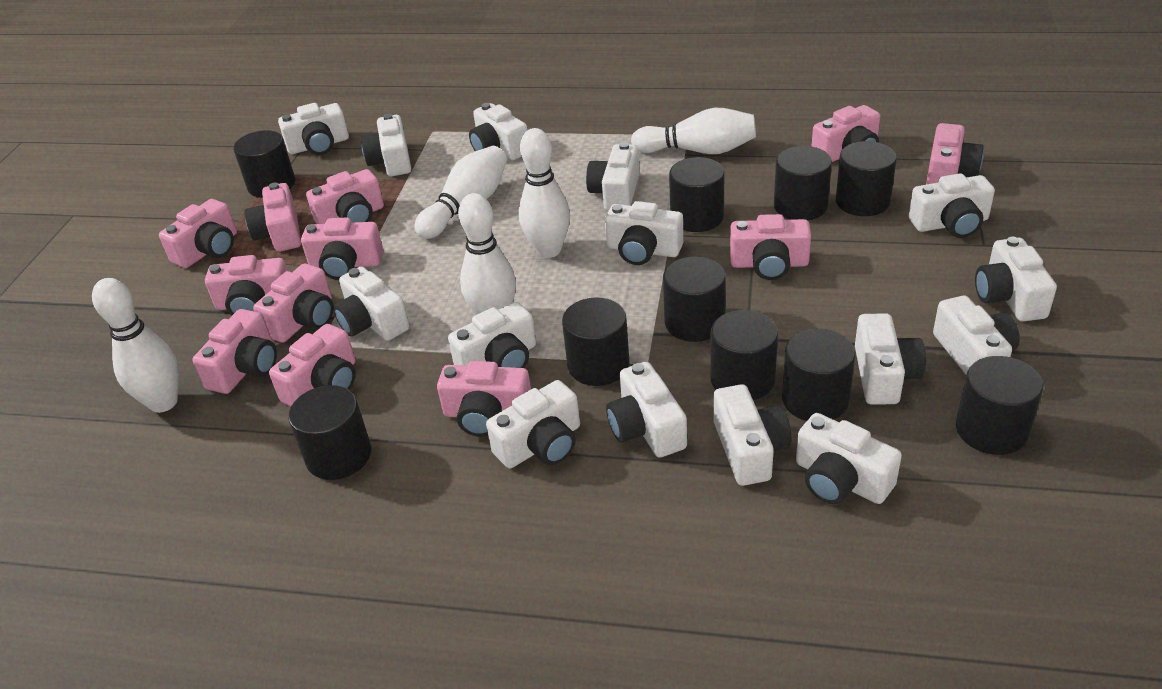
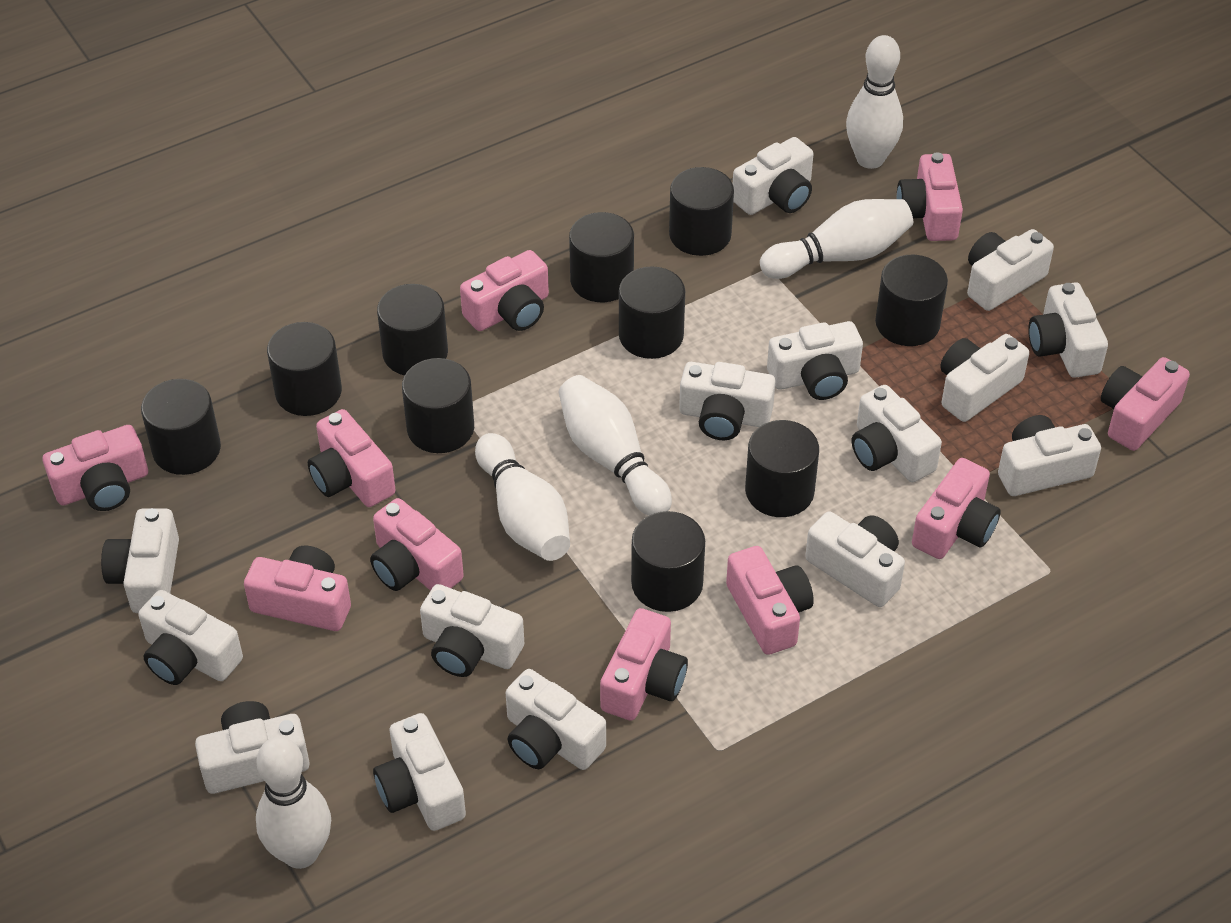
pink camera: 12 -> 10

